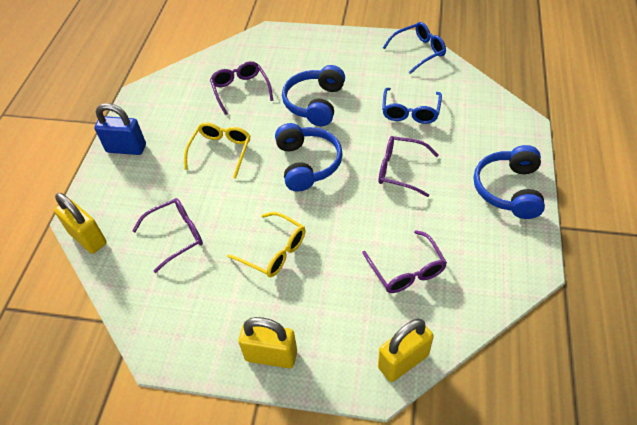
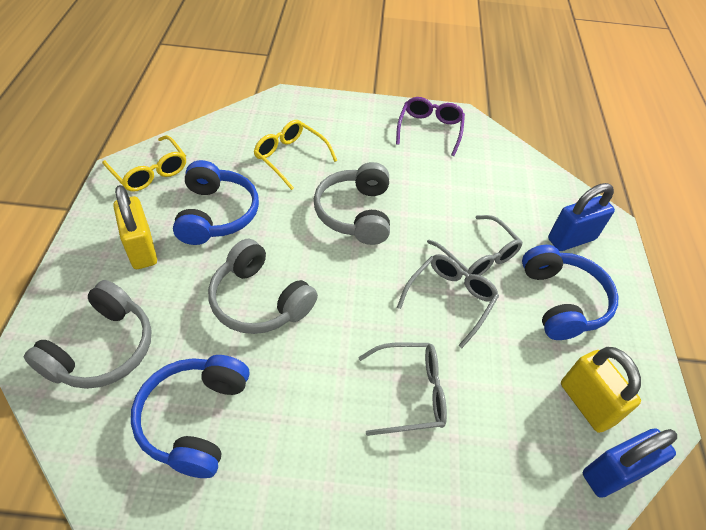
blue glasses: 2 -> 0
blue padlock: 1 -> 2
grey glasses: 0 -> 3
grey headphones: 0 -> 3
purple glasses: 4 -> 1
yellow padlock: 3 -> 2

